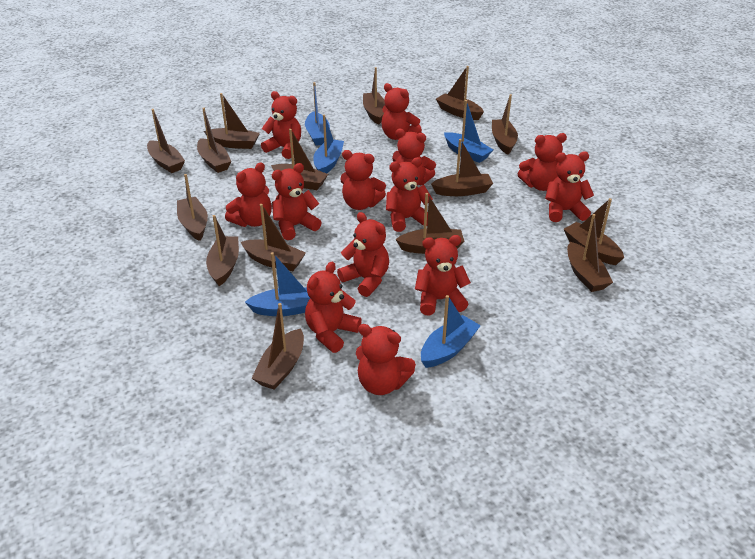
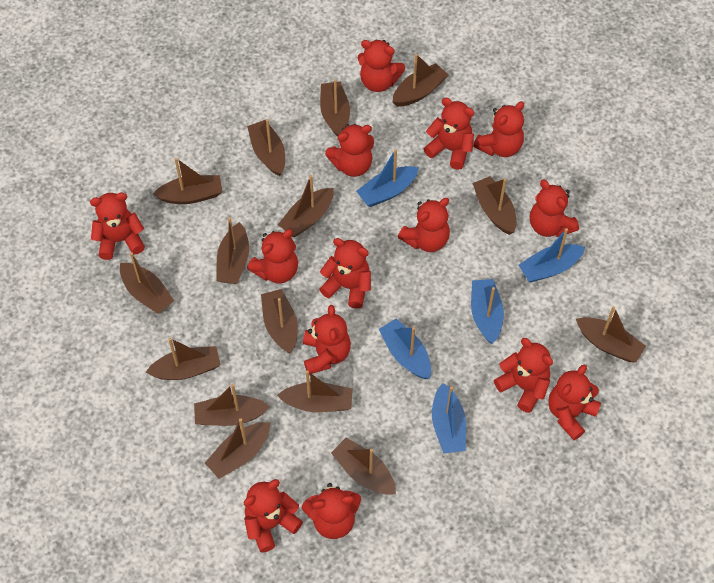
red teddy bear: 13 -> 14

